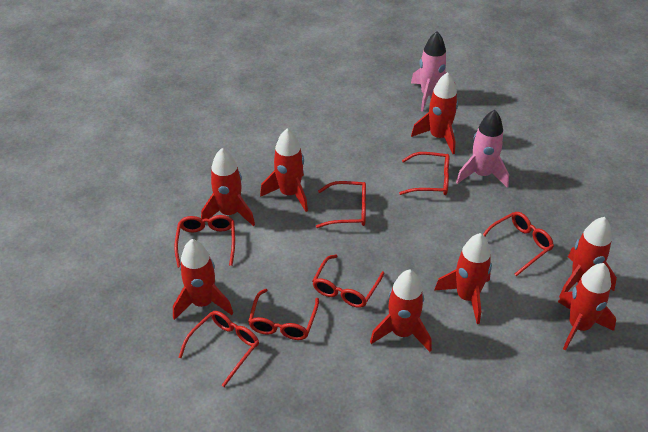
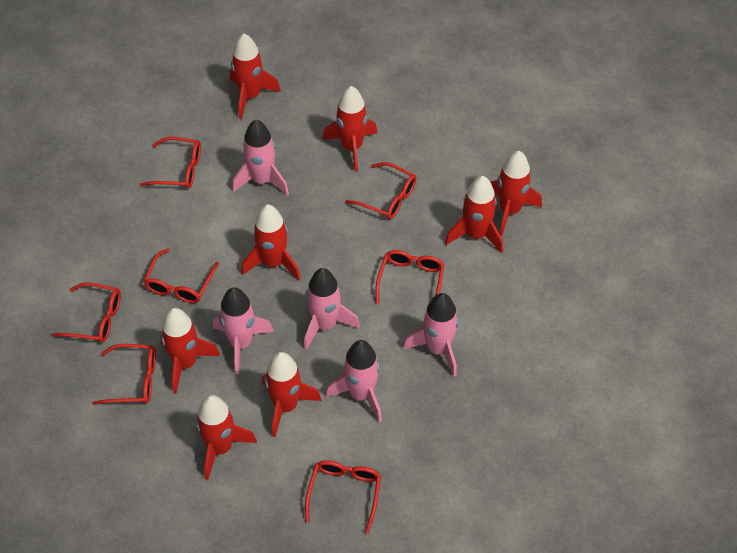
pink rocket: 2 -> 5

